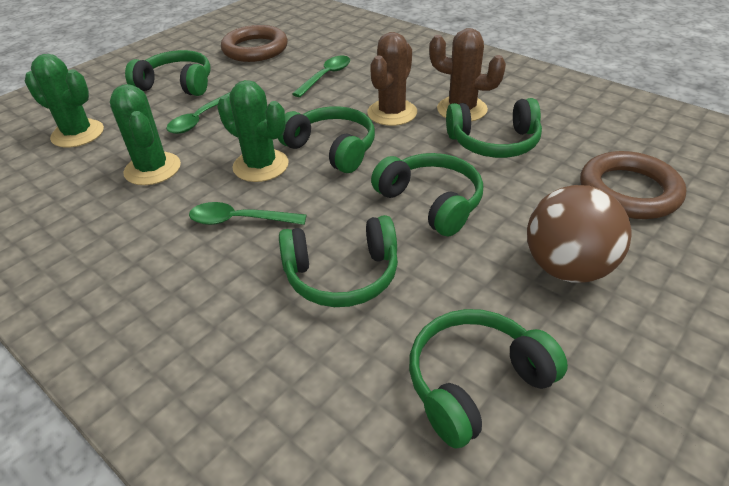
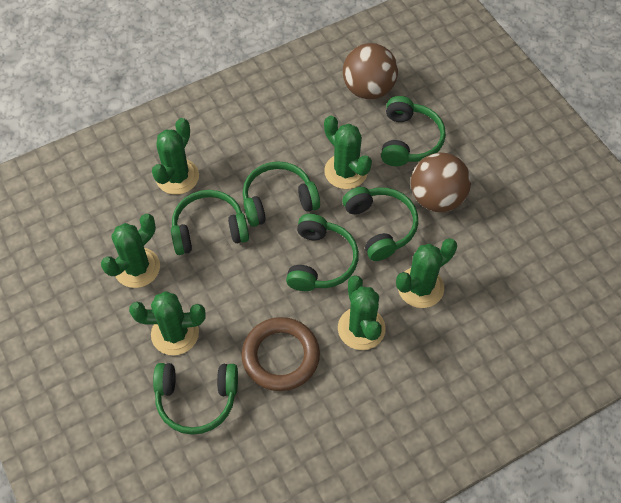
brown ball: 1 -> 2
brown cactus: 2 -> 0
brown ring: 2 -> 1
green cactus: 3 -> 6
green spoon: 3 -> 0

